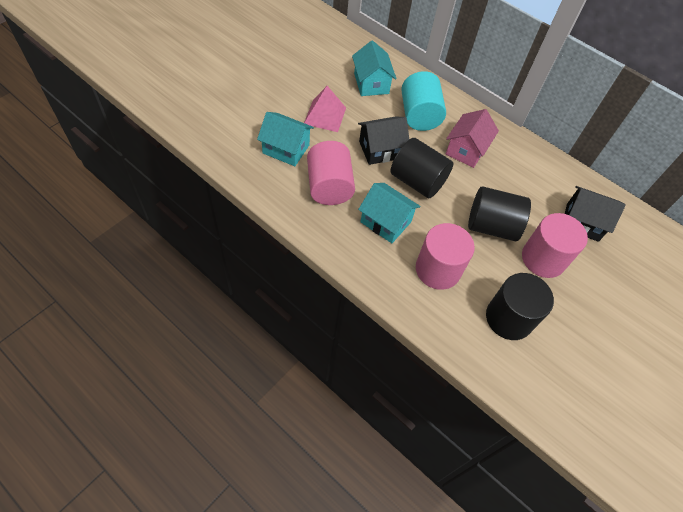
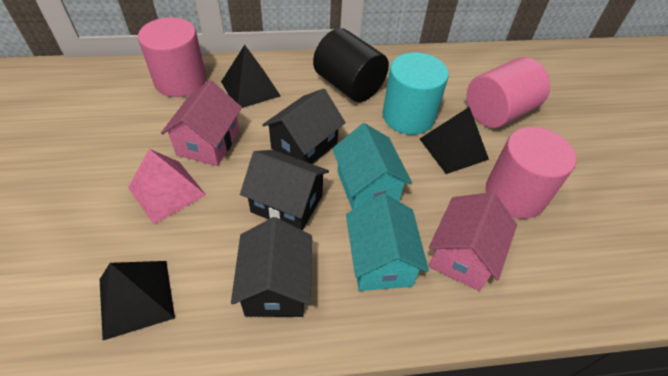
black cylinder: 3 -> 1
black house: 2 -> 3
black pyramid: 0 -> 3
pink house: 1 -> 2
turquoise house: 3 -> 2

